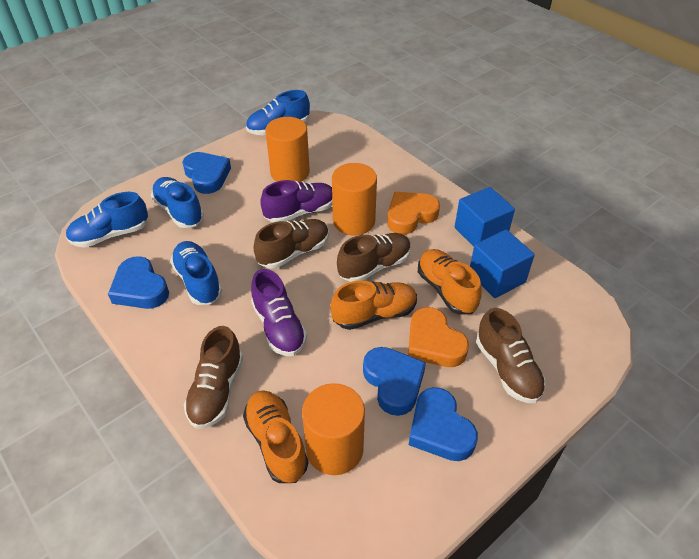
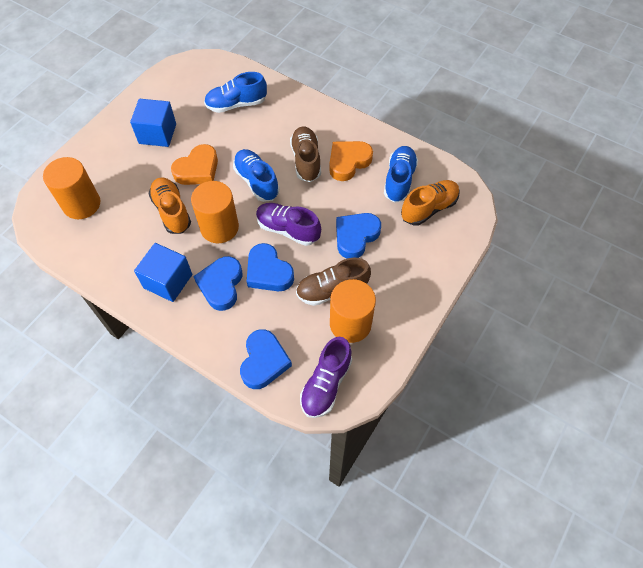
blue shoe: 4 -> 3
brown shoe: 4 -> 2
orange shoe: 3 -> 2

